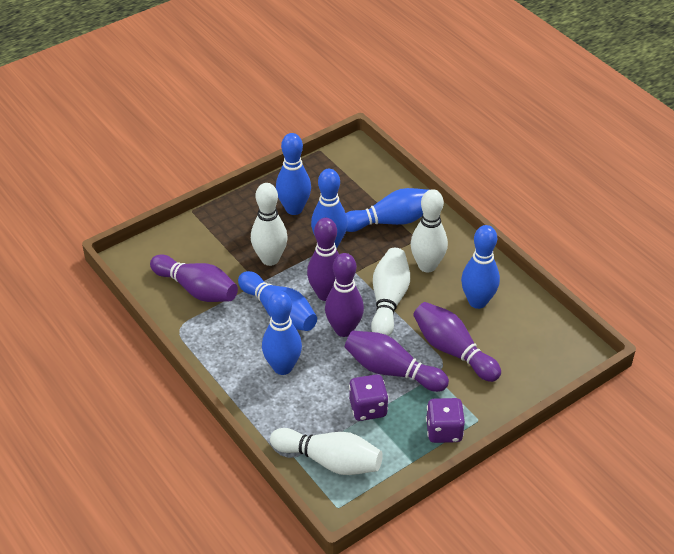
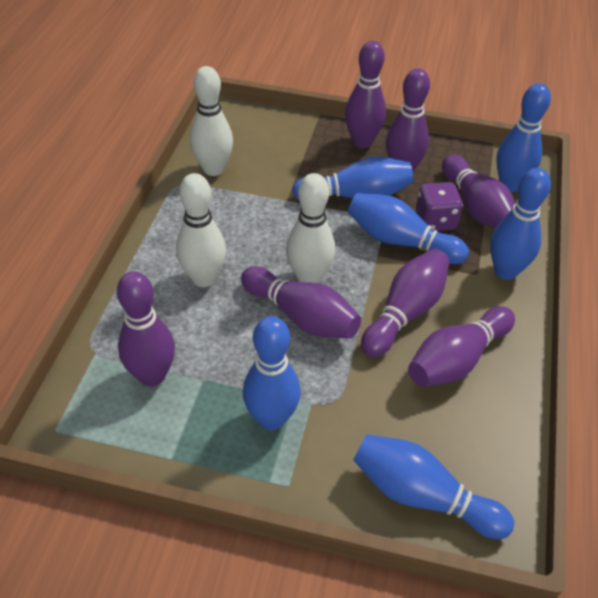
purple bowling pin: 5 -> 7
purple dice: 2 -> 1
white bowling pin: 4 -> 3

